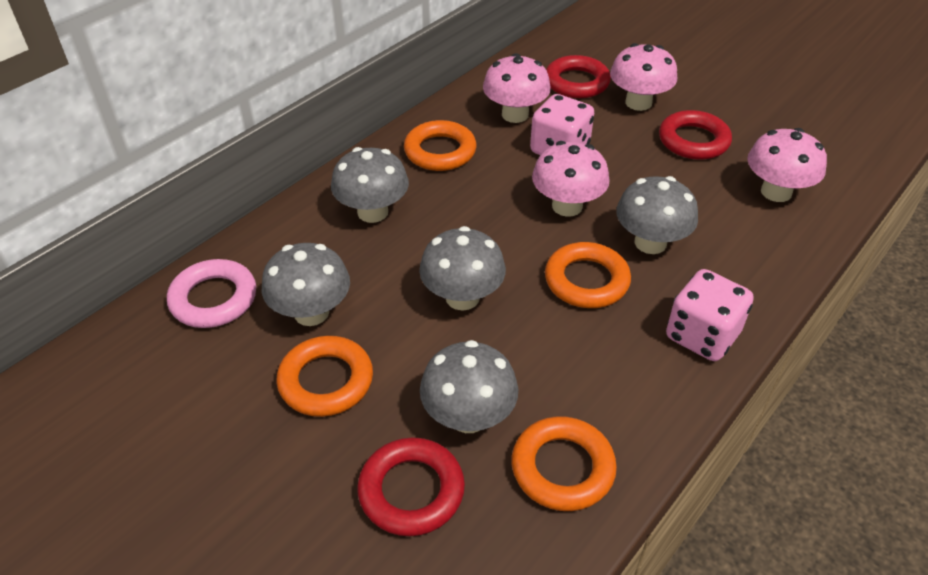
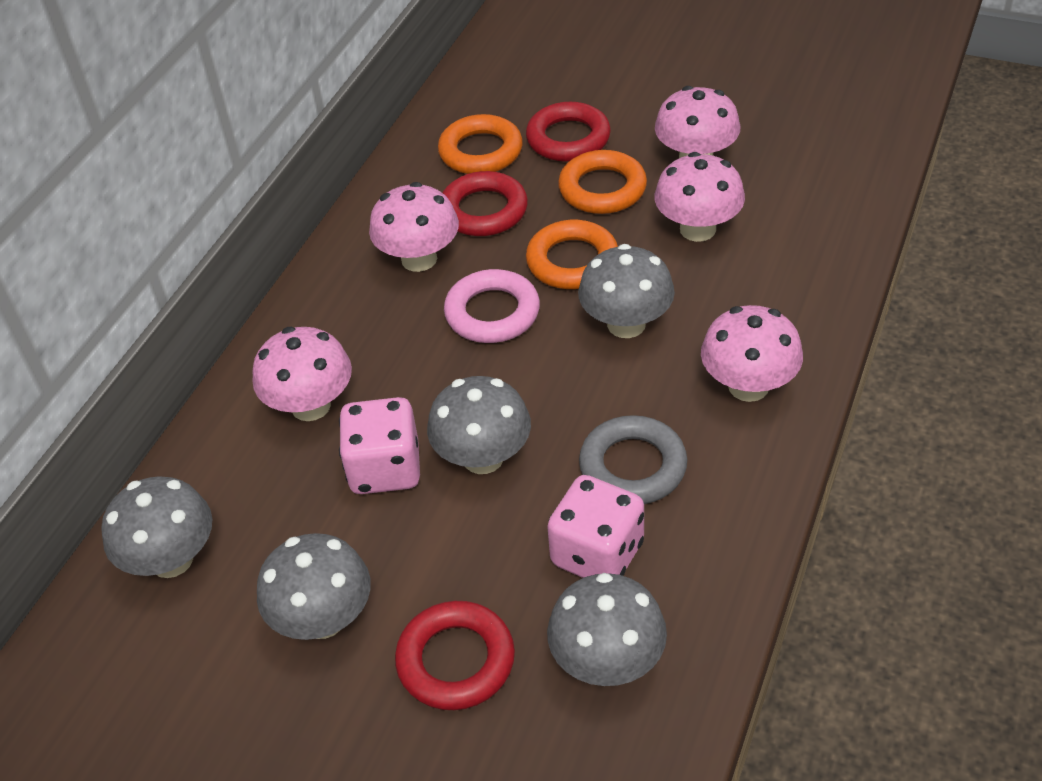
grey ring: 0 -> 1
orange ring: 4 -> 3
pink mushroom: 4 -> 5

